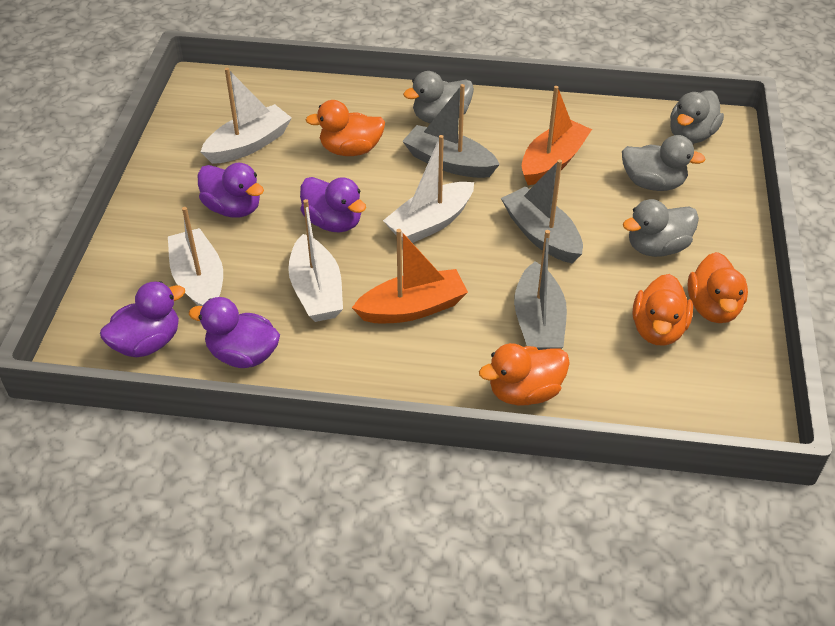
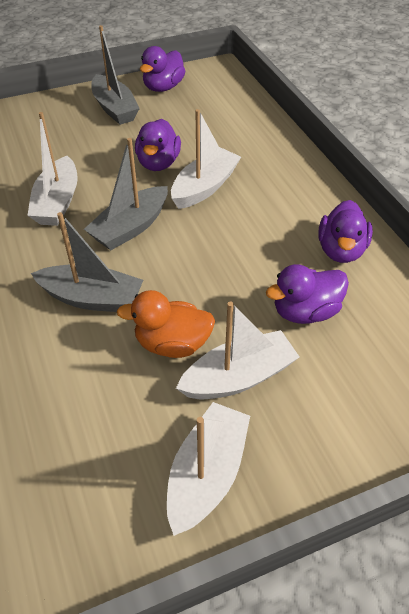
grey duck: 4 -> 0
orange boat: 2 -> 0
orange duck: 4 -> 1

